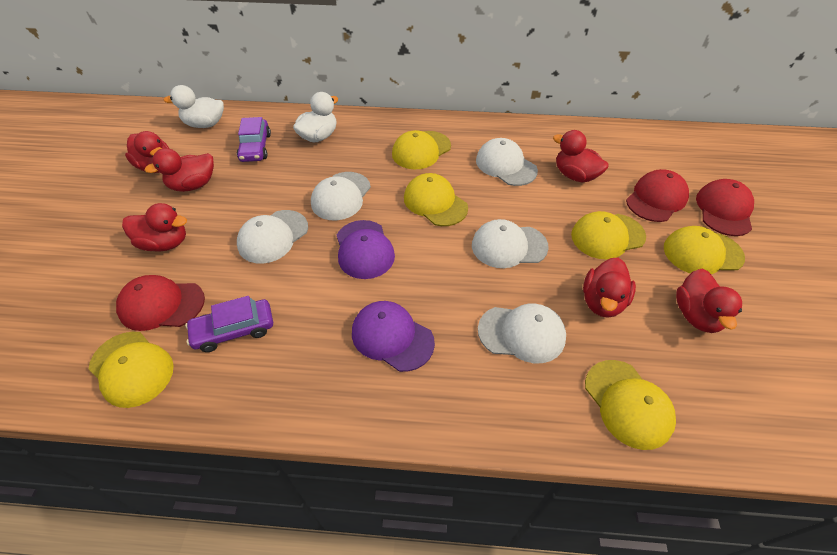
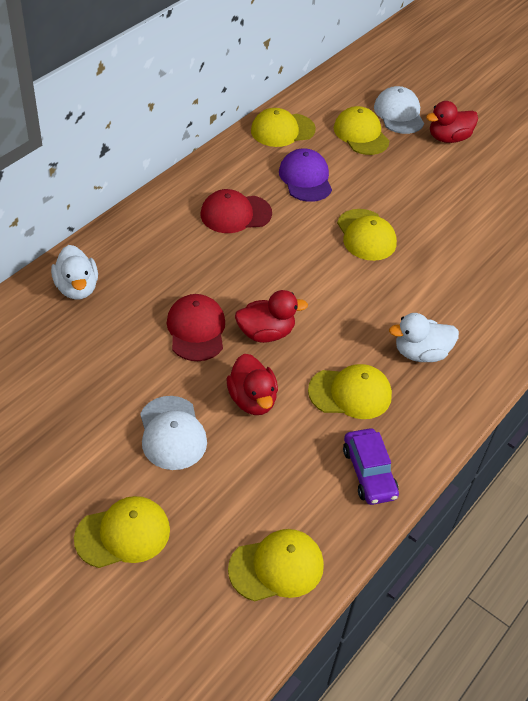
purple cap: 2 -> 1
purple car: 2 -> 1
red cap: 3 -> 2
red duck: 6 -> 3
white cap: 5 -> 2

